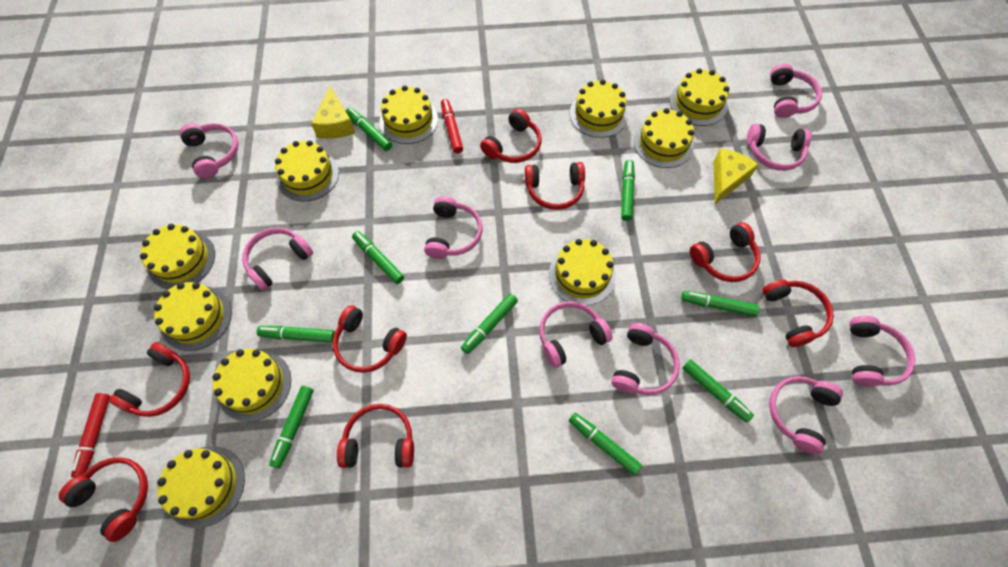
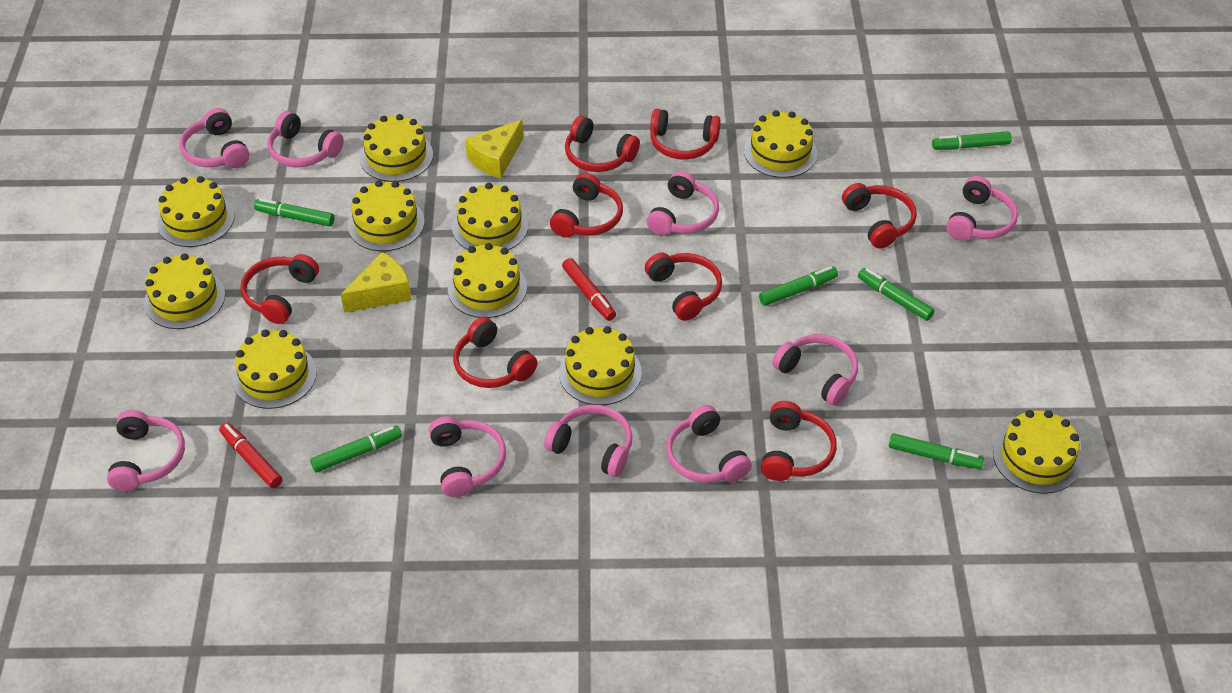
green marker: 9 -> 6

